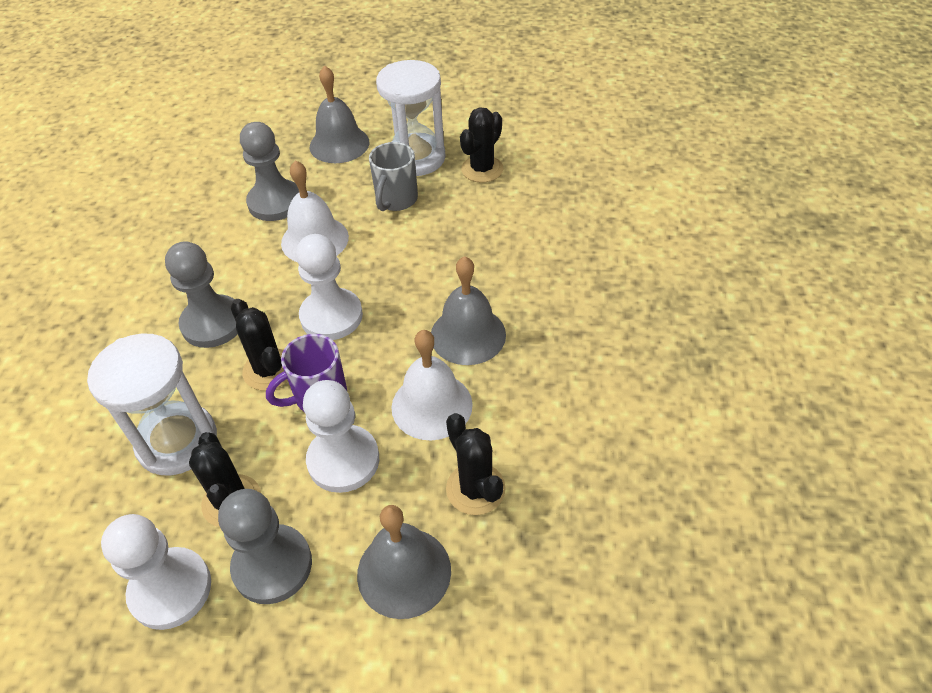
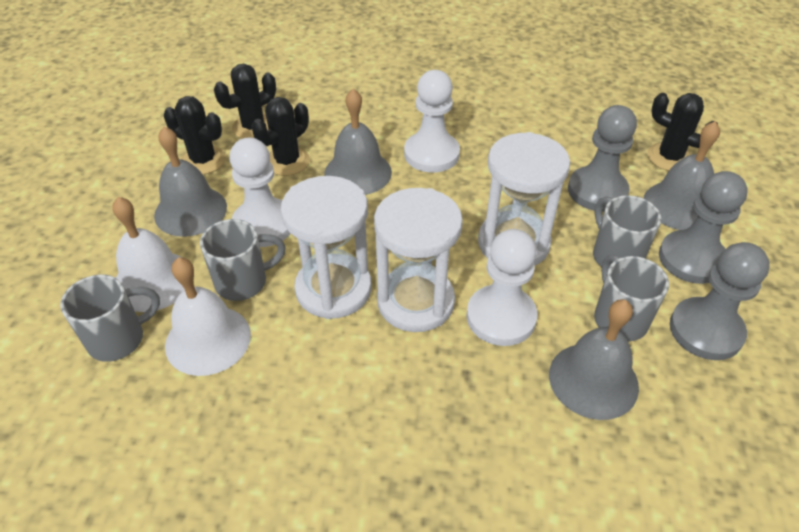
grey bell: 3 -> 4
grey mug: 1 -> 4
purple mug: 1 -> 0
white hourglass: 2 -> 3

